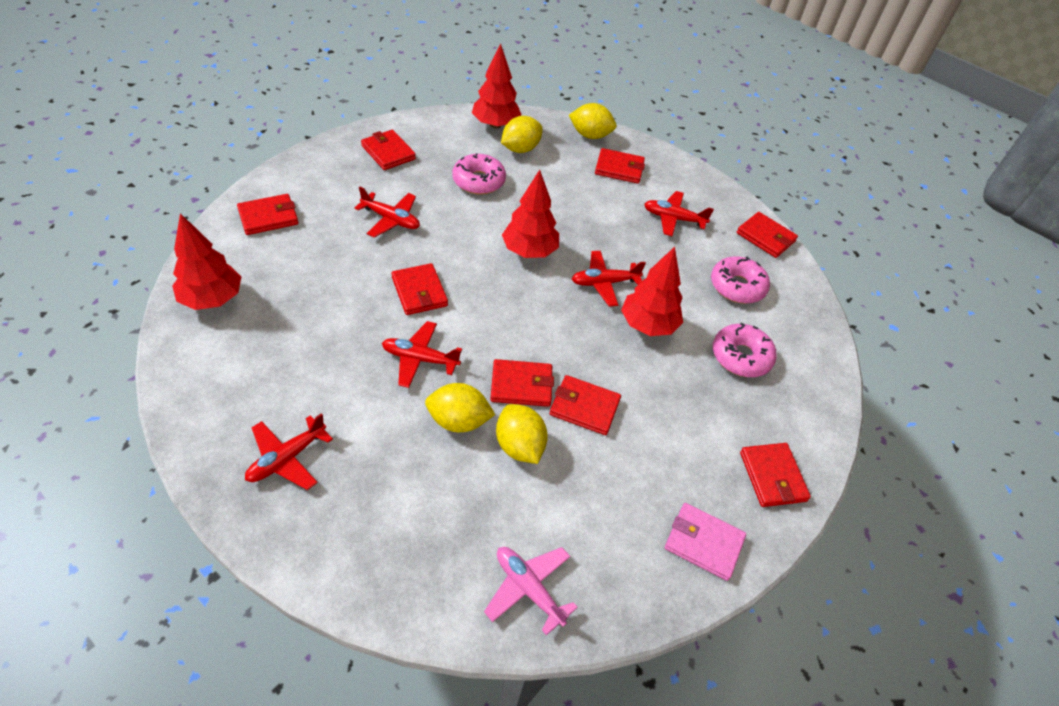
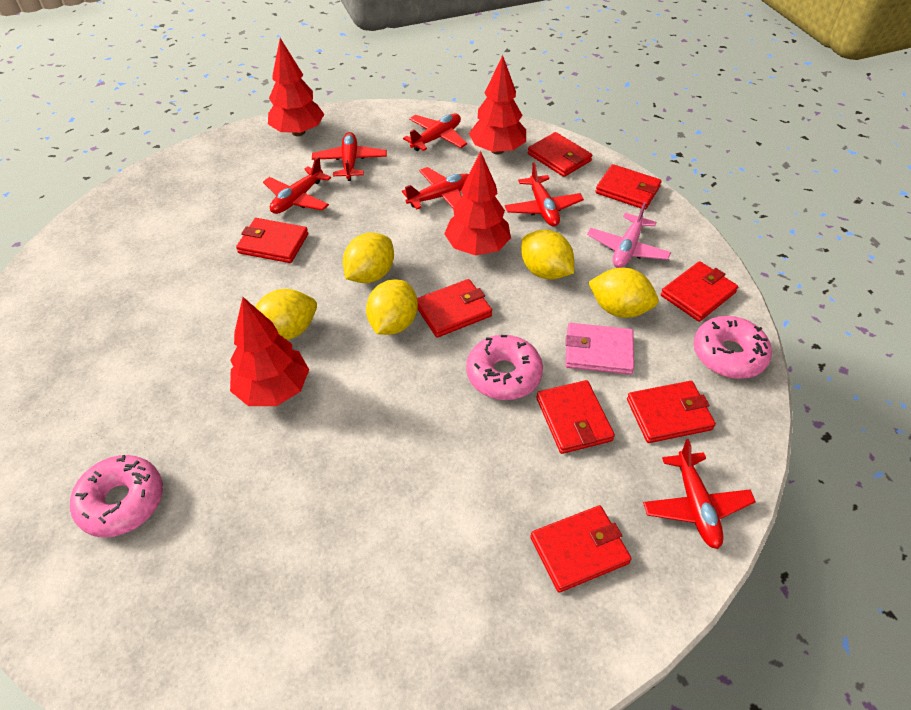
red plane: 5 -> 6
yellow lemon: 4 -> 5

